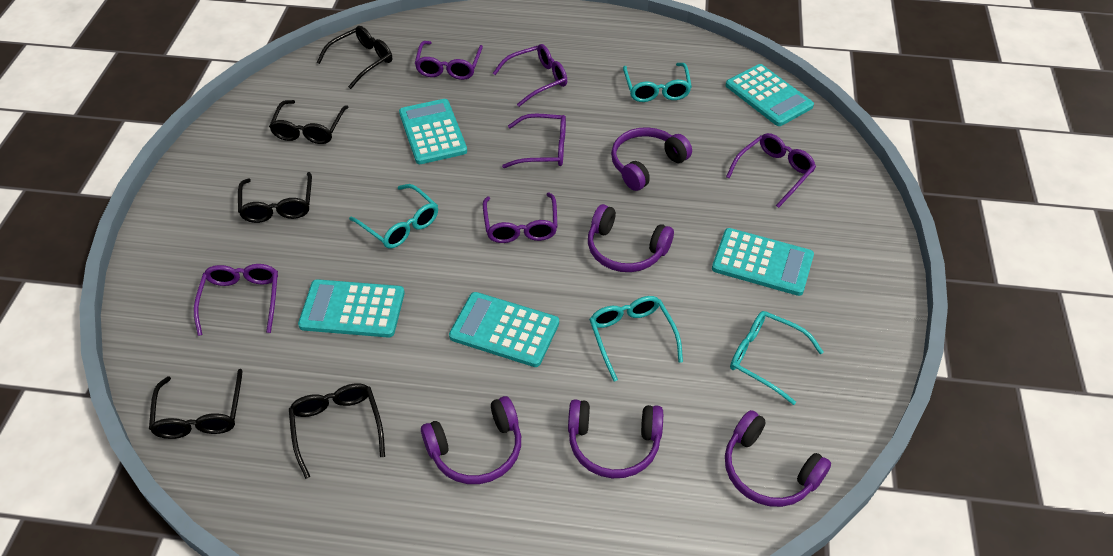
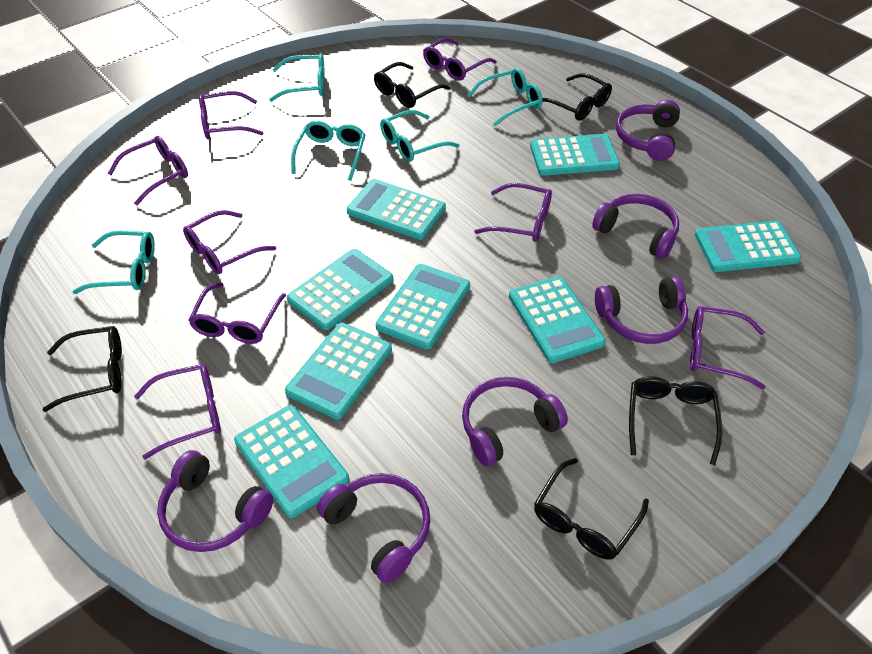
purple glasses: 6 -> 8
purple headphones: 5 -> 6
turquoise calculator: 5 -> 8
turquoise glasses: 4 -> 5

